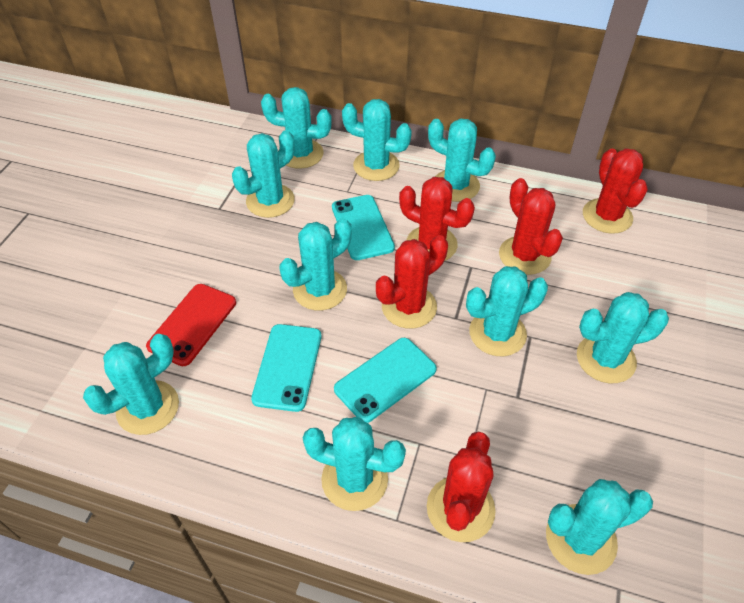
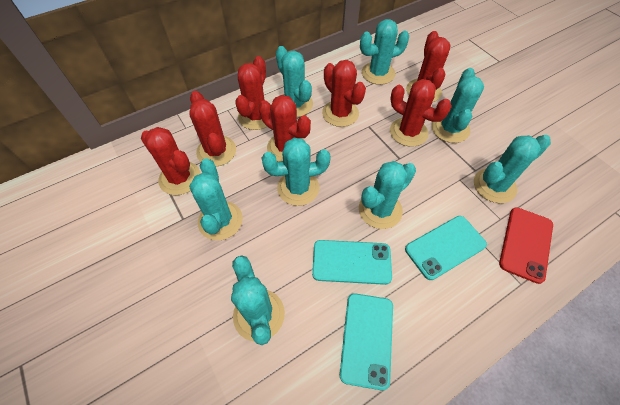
red cactus: 5 -> 7
turquoise cactus: 10 -> 8

